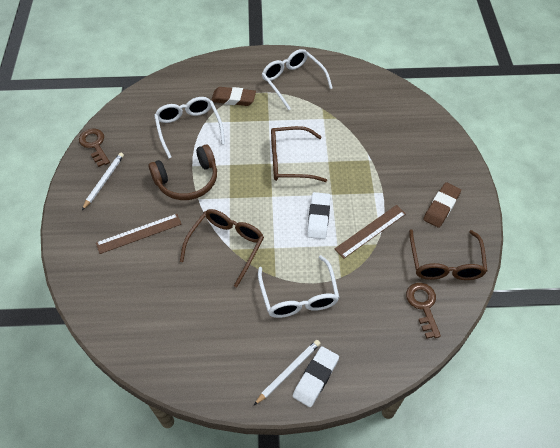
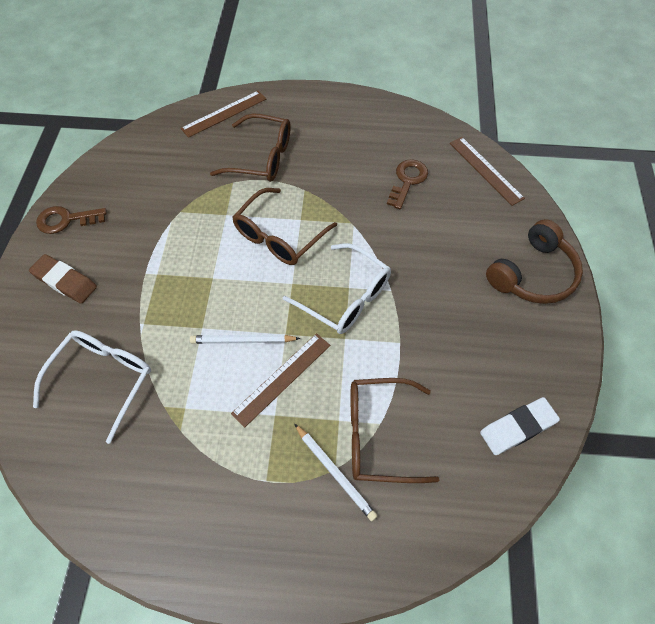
brown eraser: 2 -> 1
brown ruler: 2 -> 3
white eraser: 2 -> 1
white glasses: 3 -> 2

